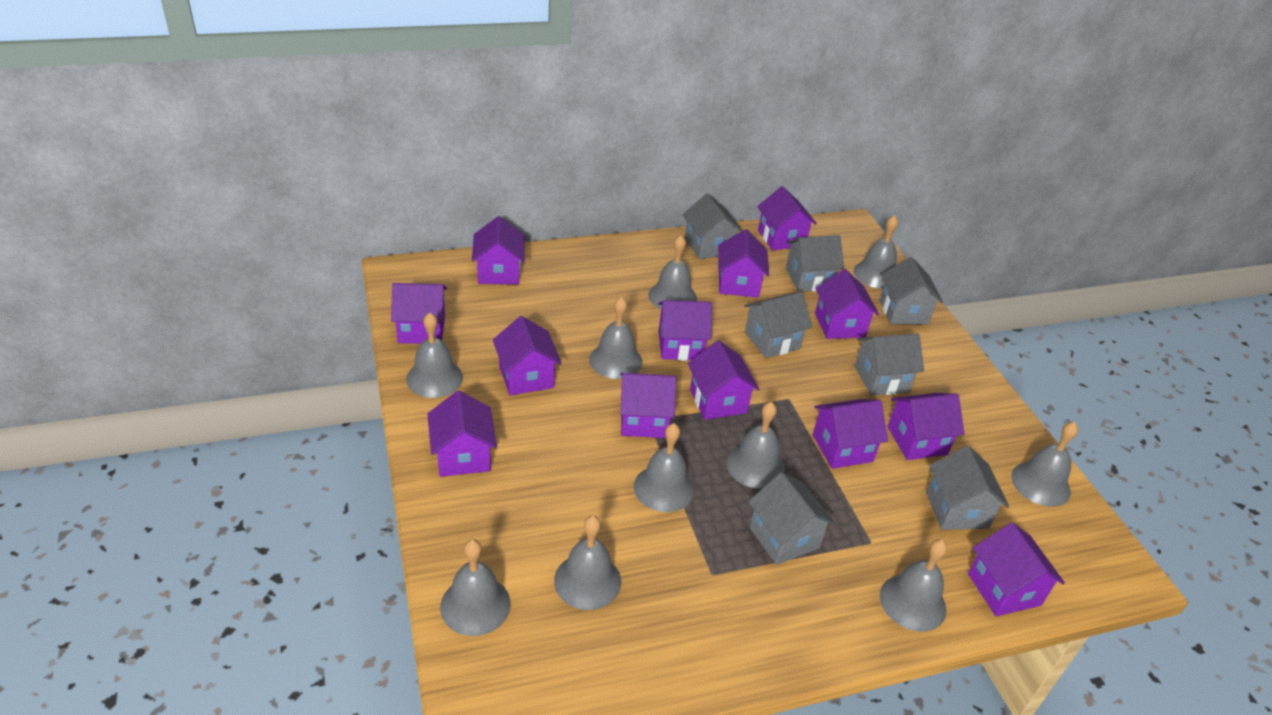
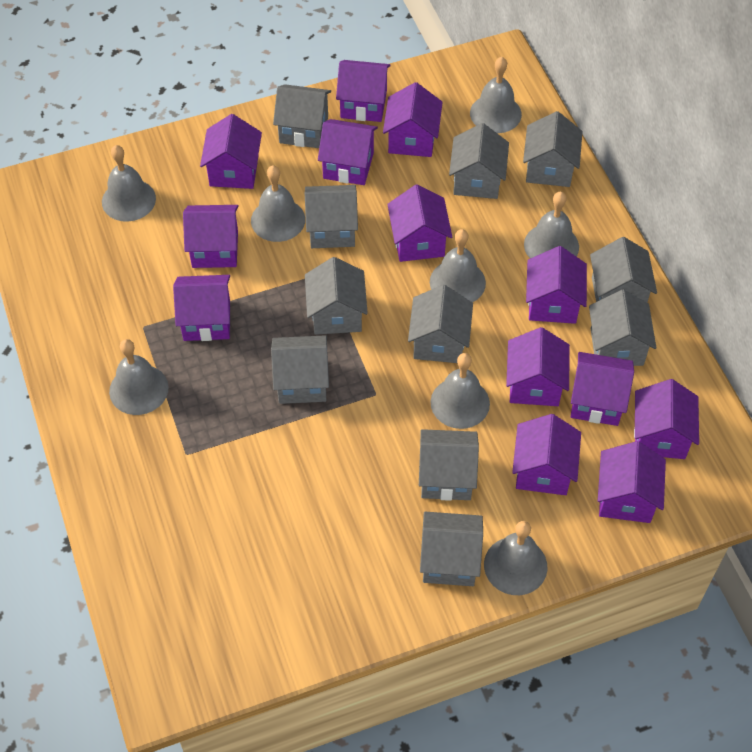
grey bell: 10 -> 8
grey house: 7 -> 11

